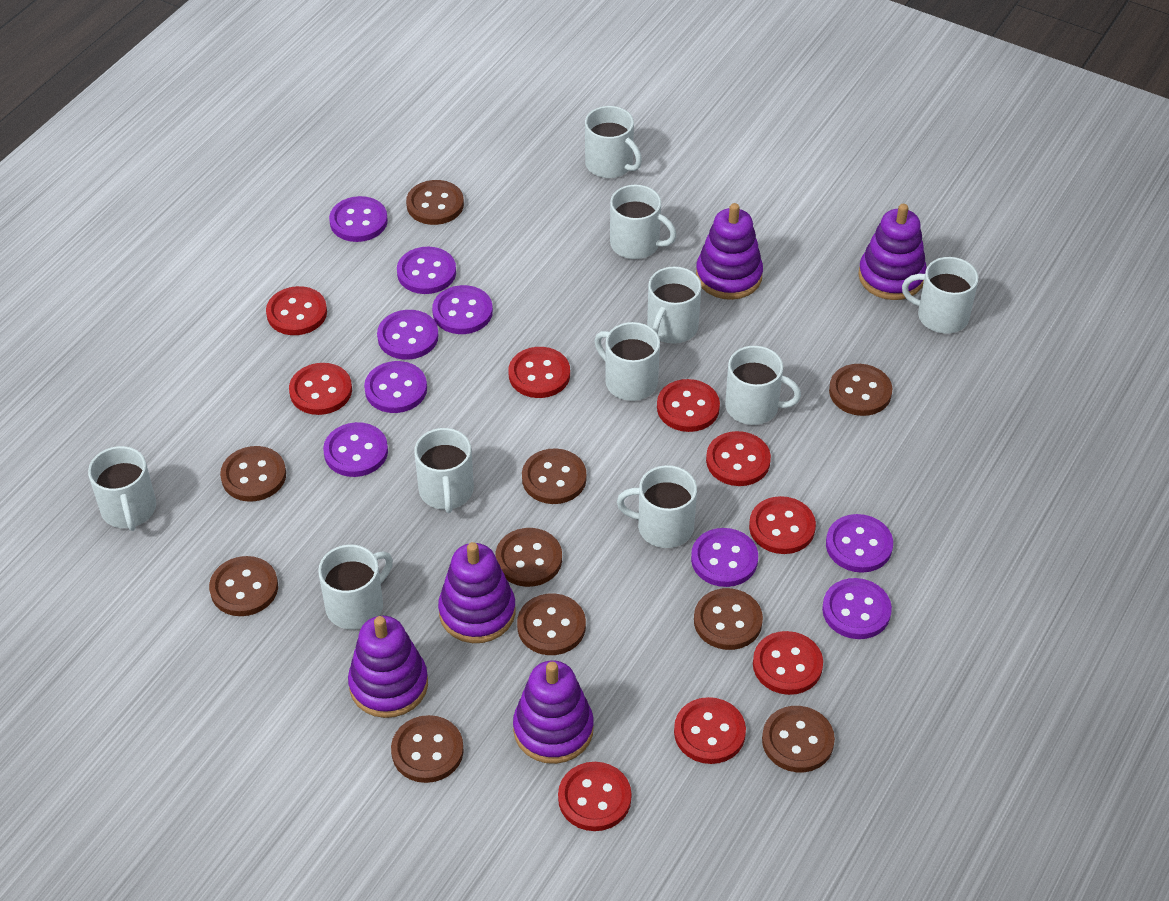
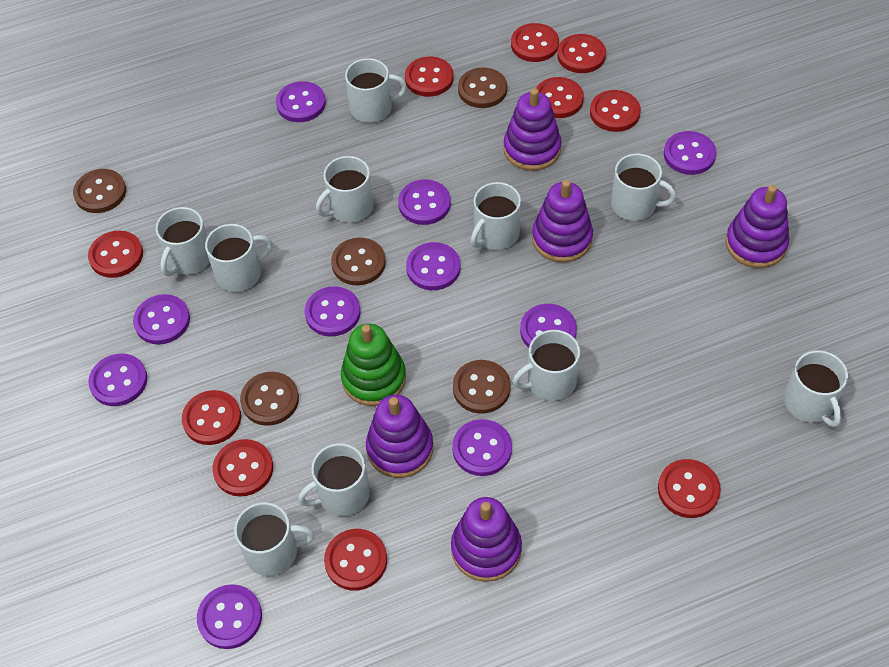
brown button: 10 -> 5
green stacking toy: 0 -> 1
purple button: 9 -> 10
red button: 9 -> 10

